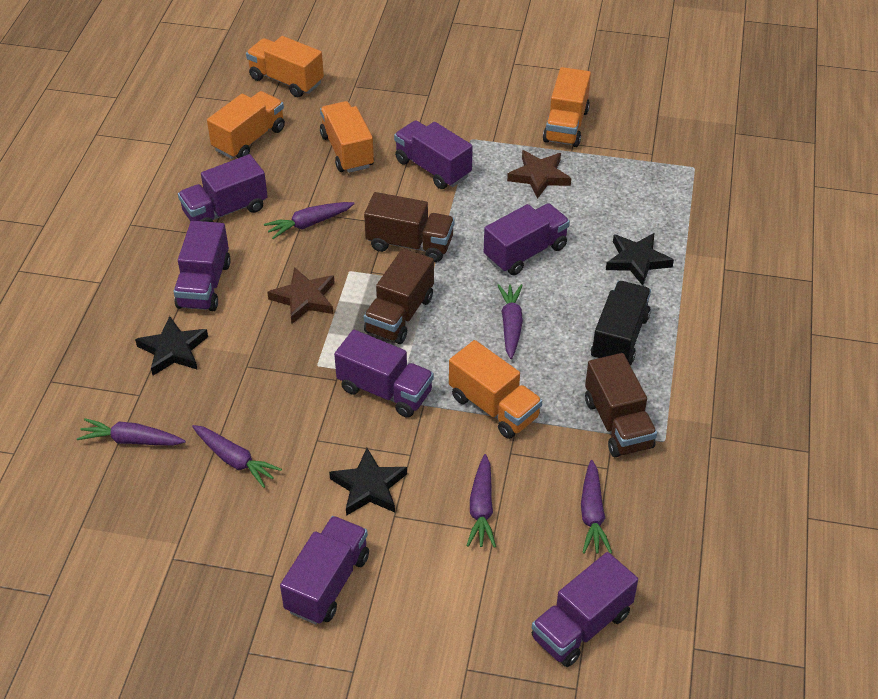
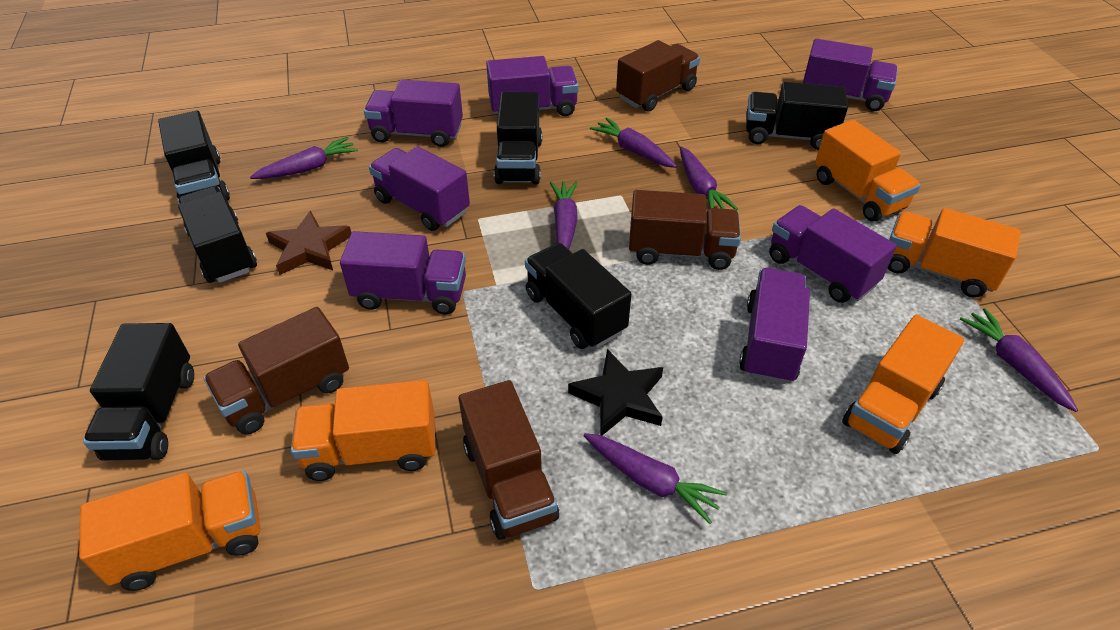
black star: 3 -> 1
black truck: 1 -> 6
brown star: 2 -> 1
brown truck: 3 -> 4

